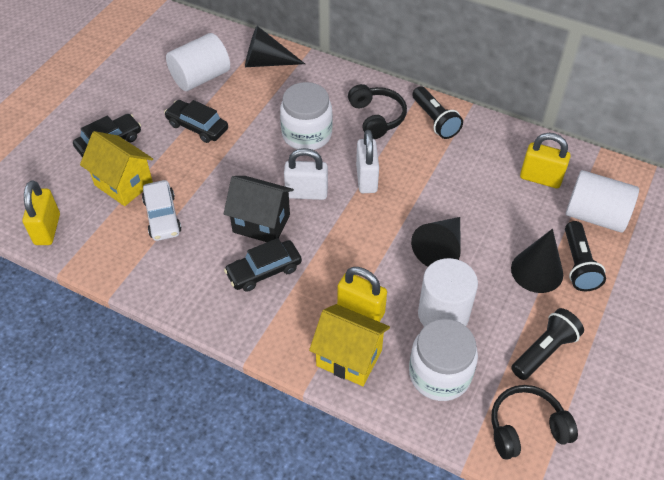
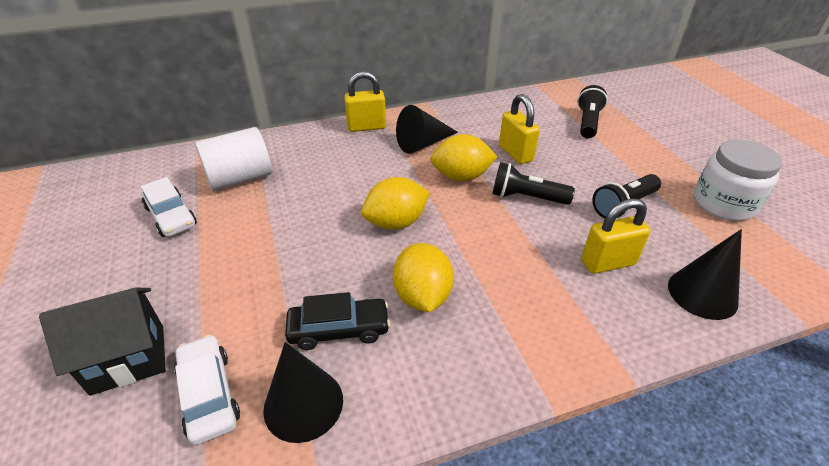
black car: 3 -> 1
black headphones: 2 -> 0
white car: 1 -> 2
white cylinder: 3 -> 1
white jar: 2 -> 1
white padlock: 2 -> 0
yellow house: 2 -> 0
yellow lemon: 0 -> 3

